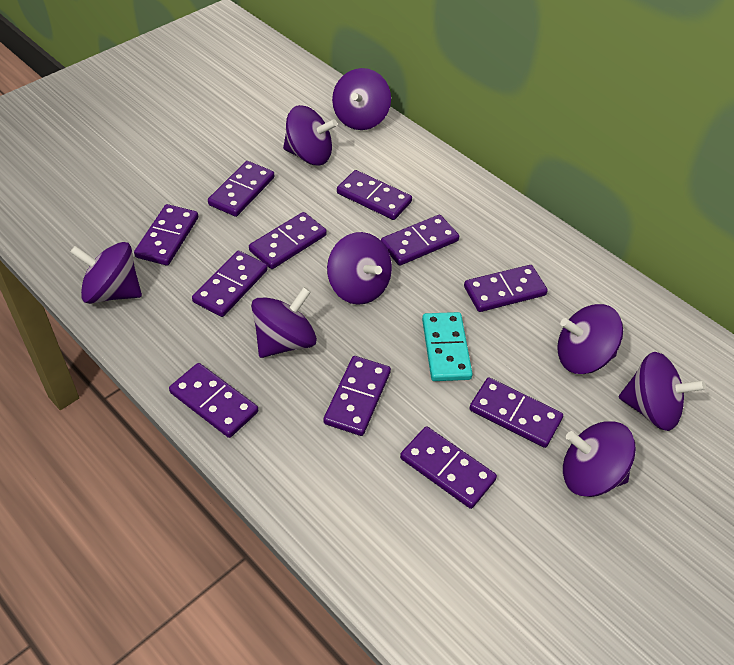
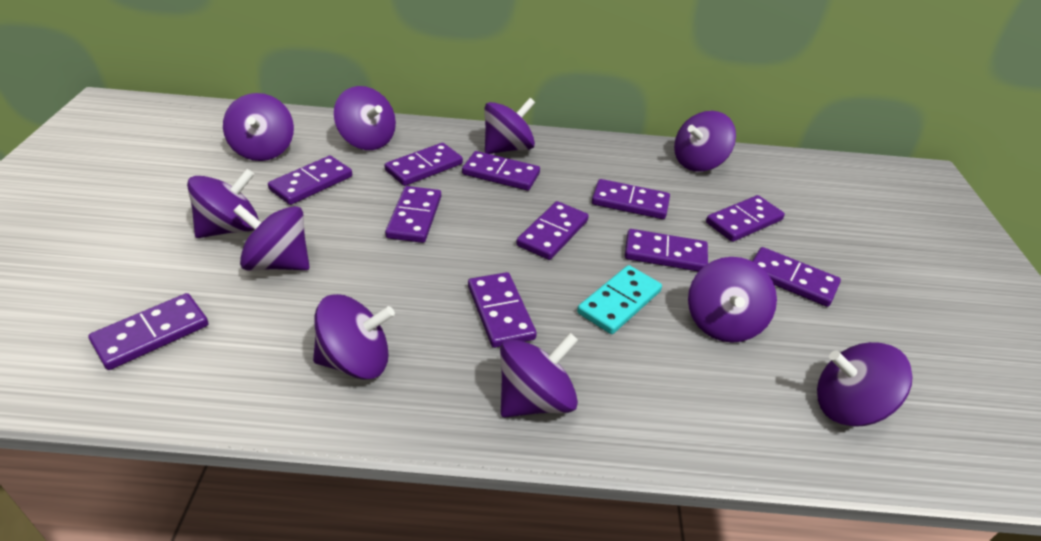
purple spinning top: 8 -> 10

